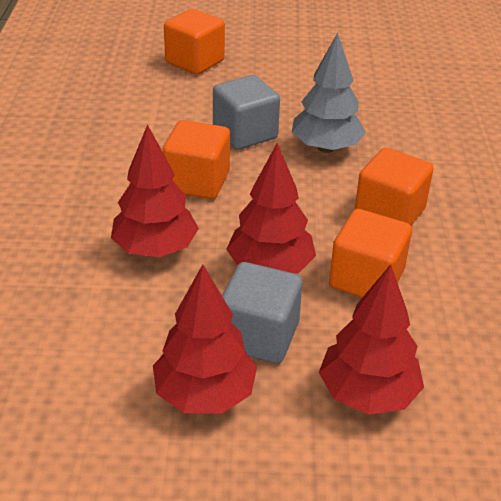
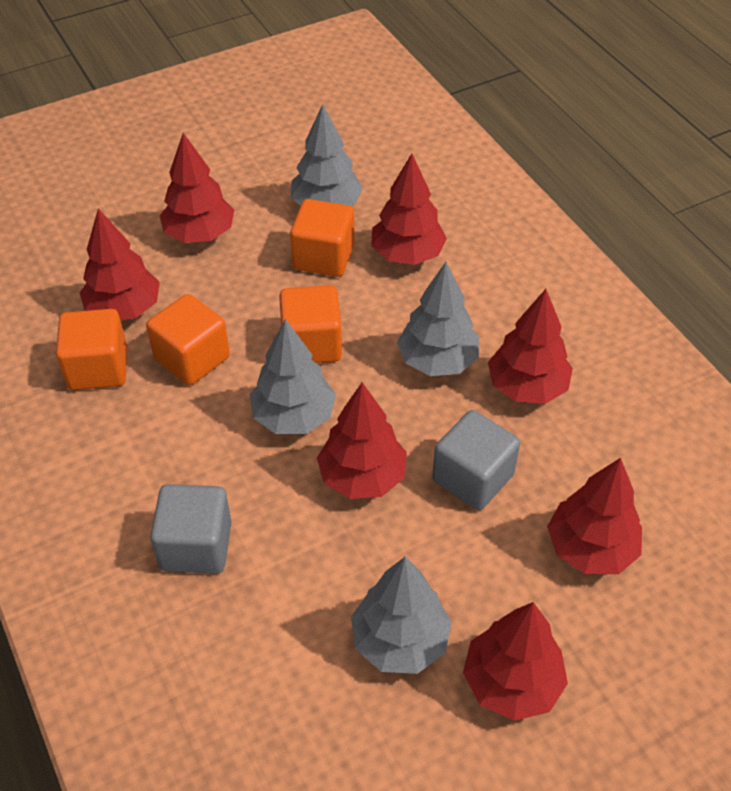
grey tree: 1 -> 4
red tree: 4 -> 7

